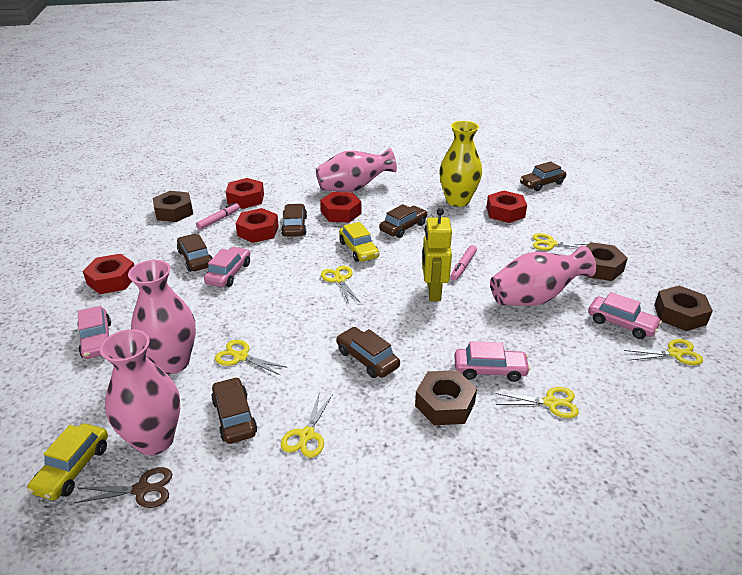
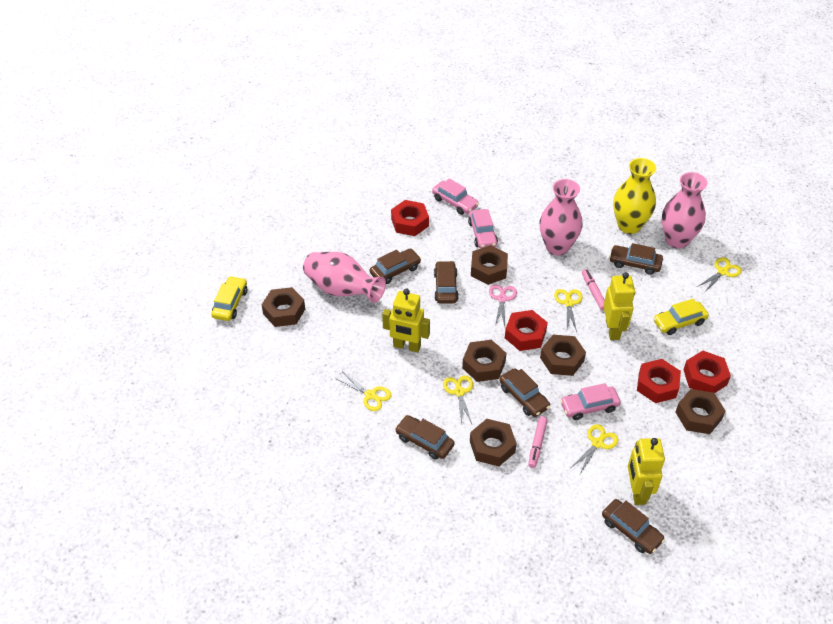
brown nut: 4 -> 6
brown scissors: 1 -> 0
pink car: 4 -> 3
pink scissors: 0 -> 1
pink vase: 4 -> 3
red nut: 5 -> 4
yellow robot: 1 -> 3
yellow scissors: 6 -> 5

